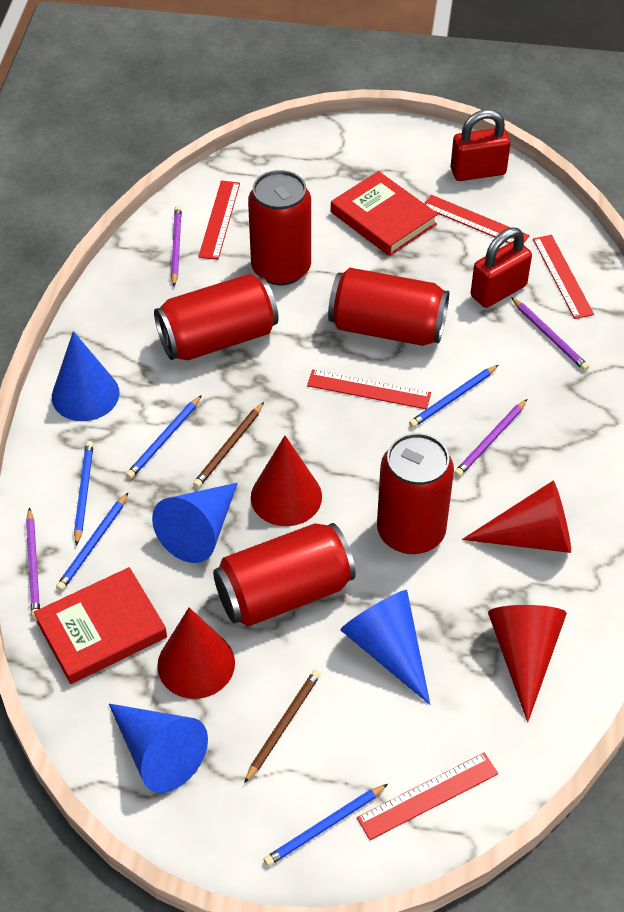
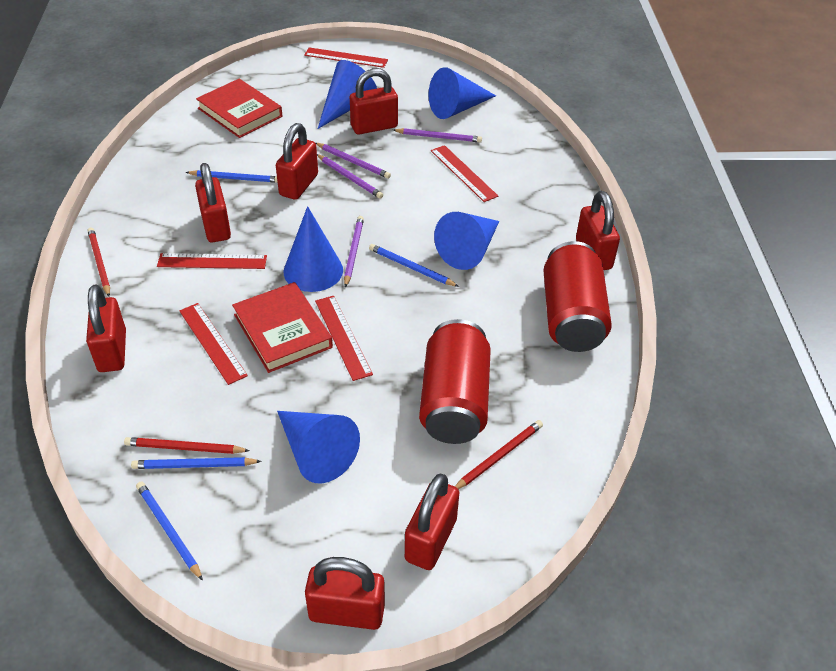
blue cone: 4 -> 5
blue pencil: 5 -> 4
brown pencil: 2 -> 0
red can: 5 -> 2
red cone: 4 -> 0
red padlock: 2 -> 7
red pencil: 0 -> 3

